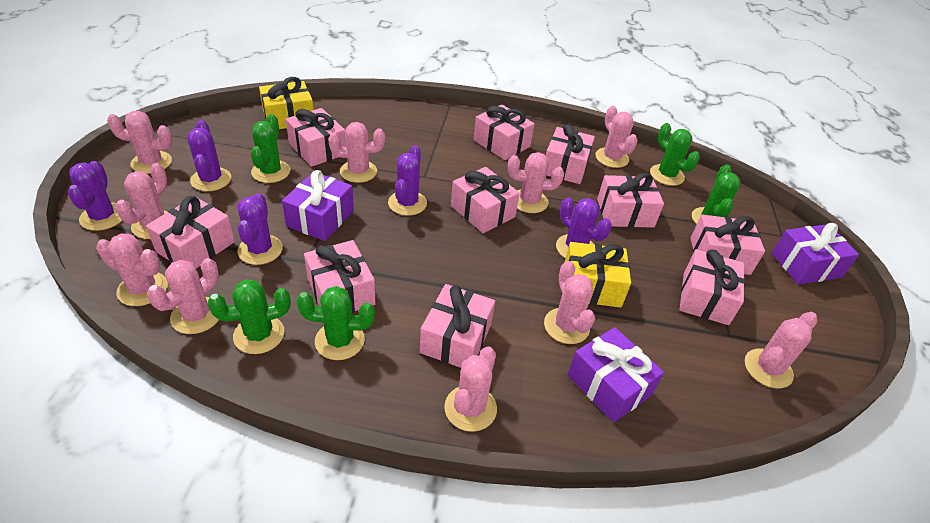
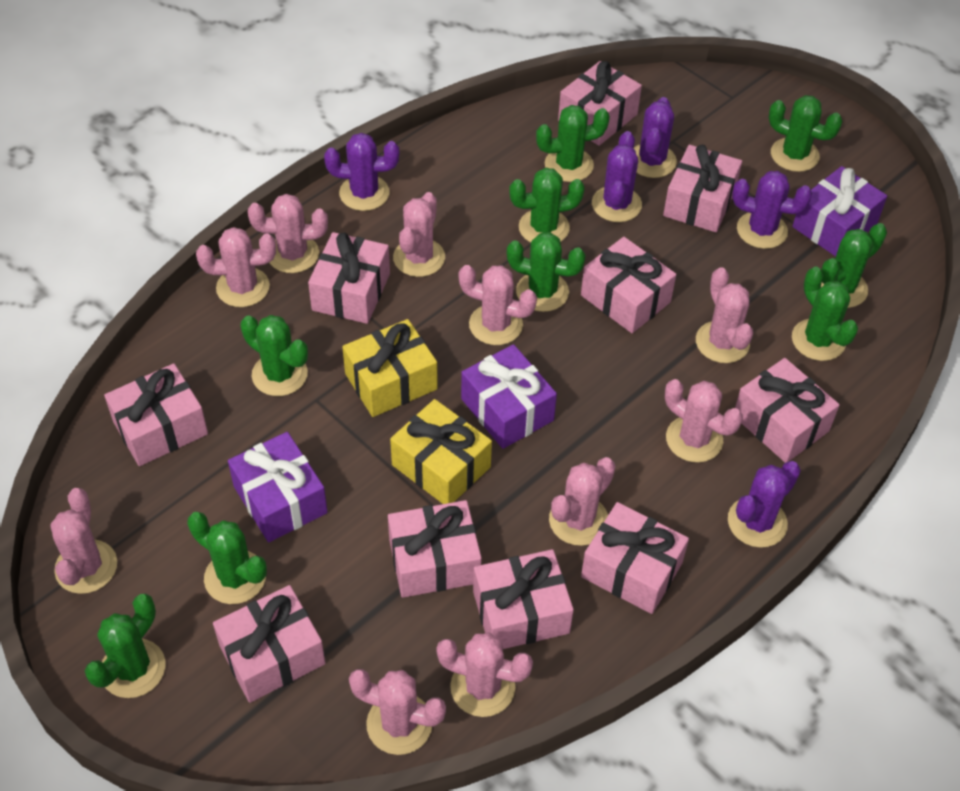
green cactus: 5 -> 9

